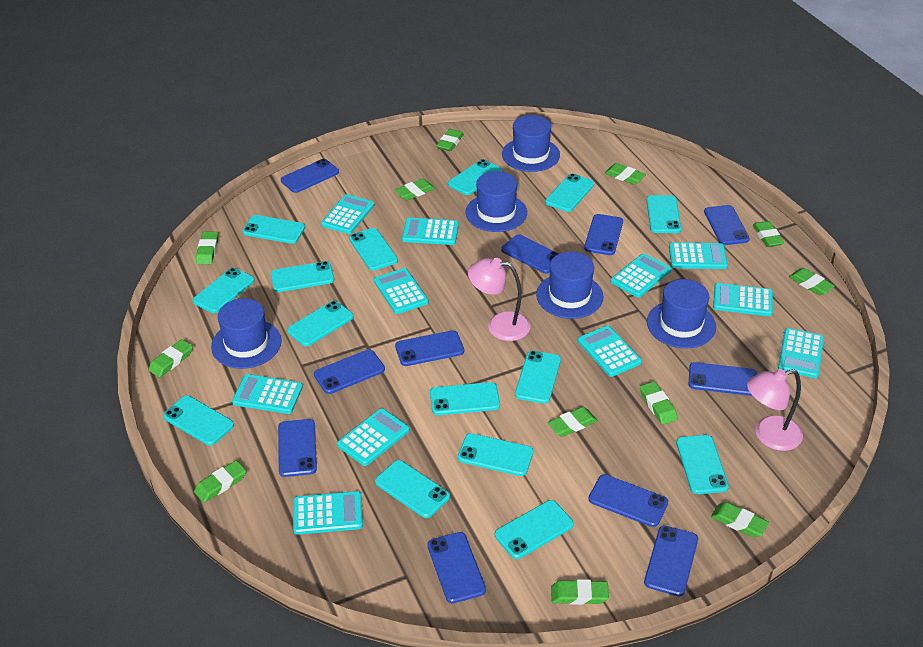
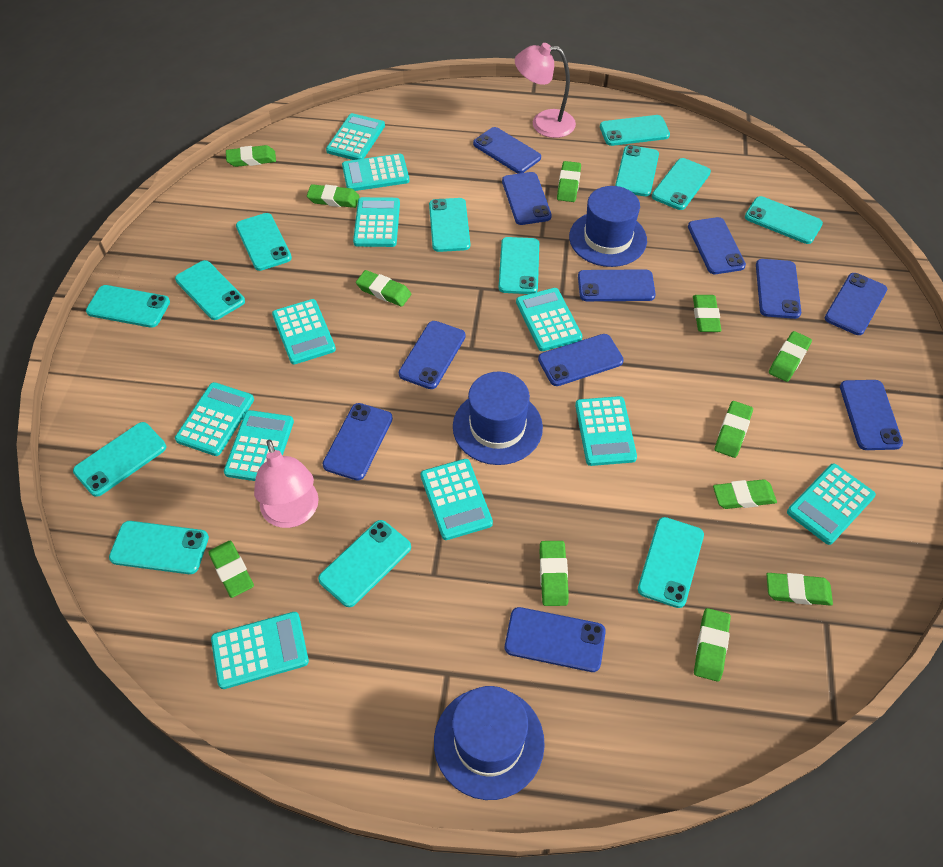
blue hat: 5 -> 3
turquoise phone: 15 -> 13

